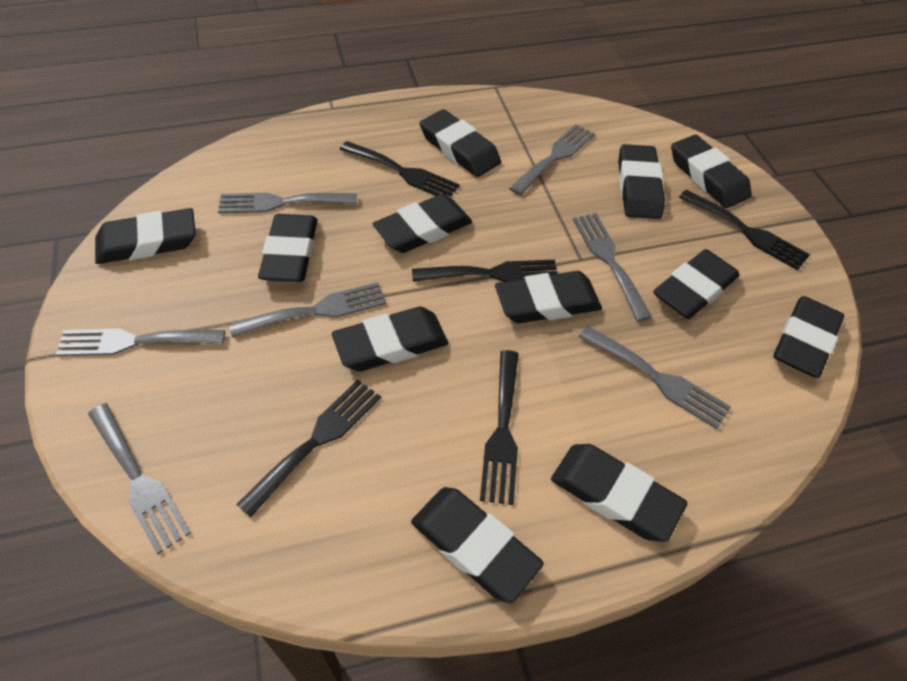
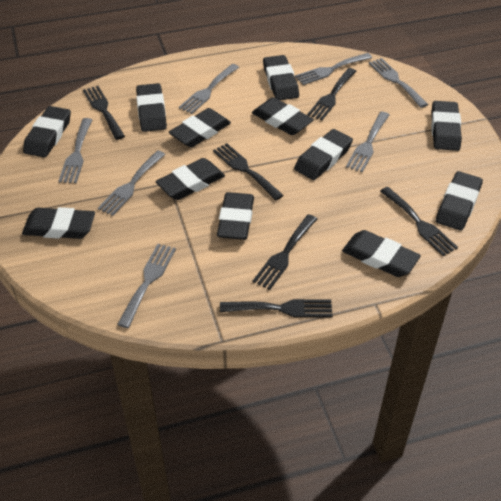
black fork: 5 -> 6

